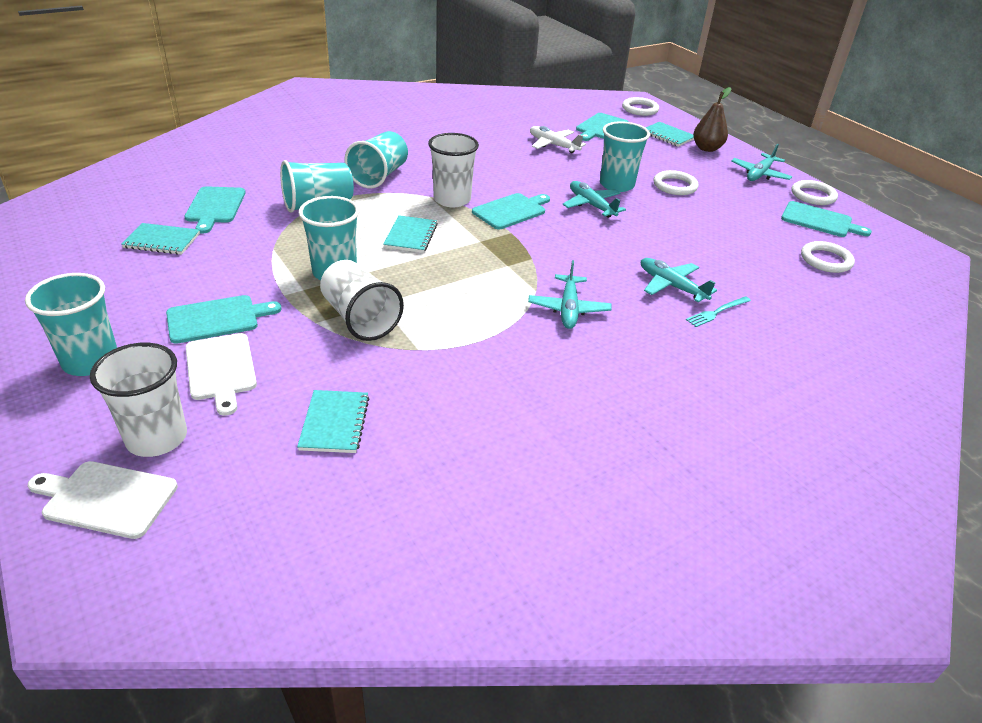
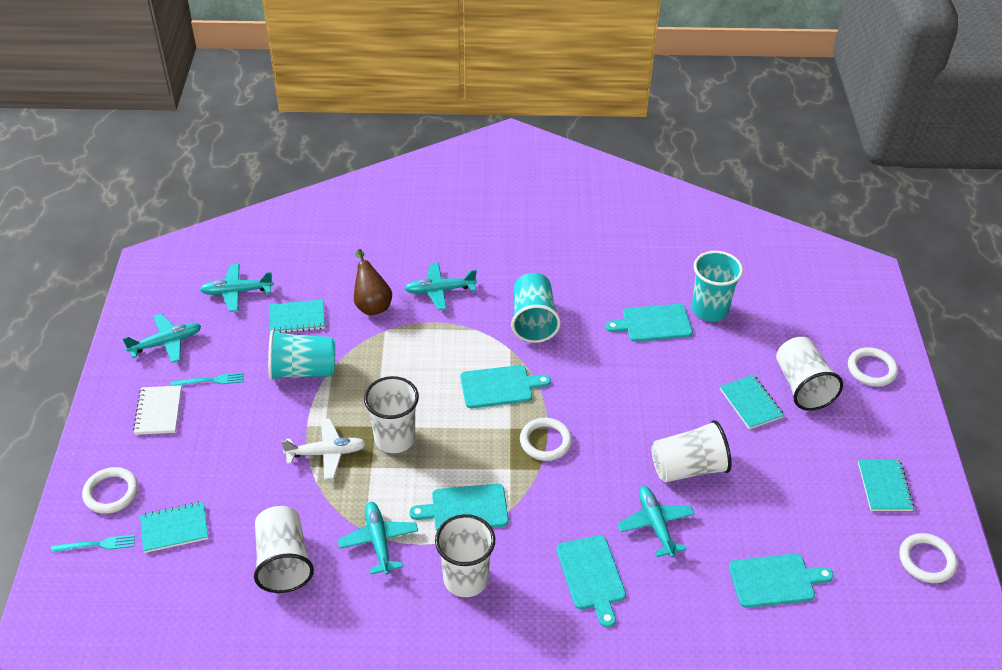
turquoise cup: 5 -> 3
turquoise fork: 1 -> 2
turquoise plane: 4 -> 5
white cup: 3 -> 5
white cutting board: 2 -> 0
white notebook: 0 -> 1

